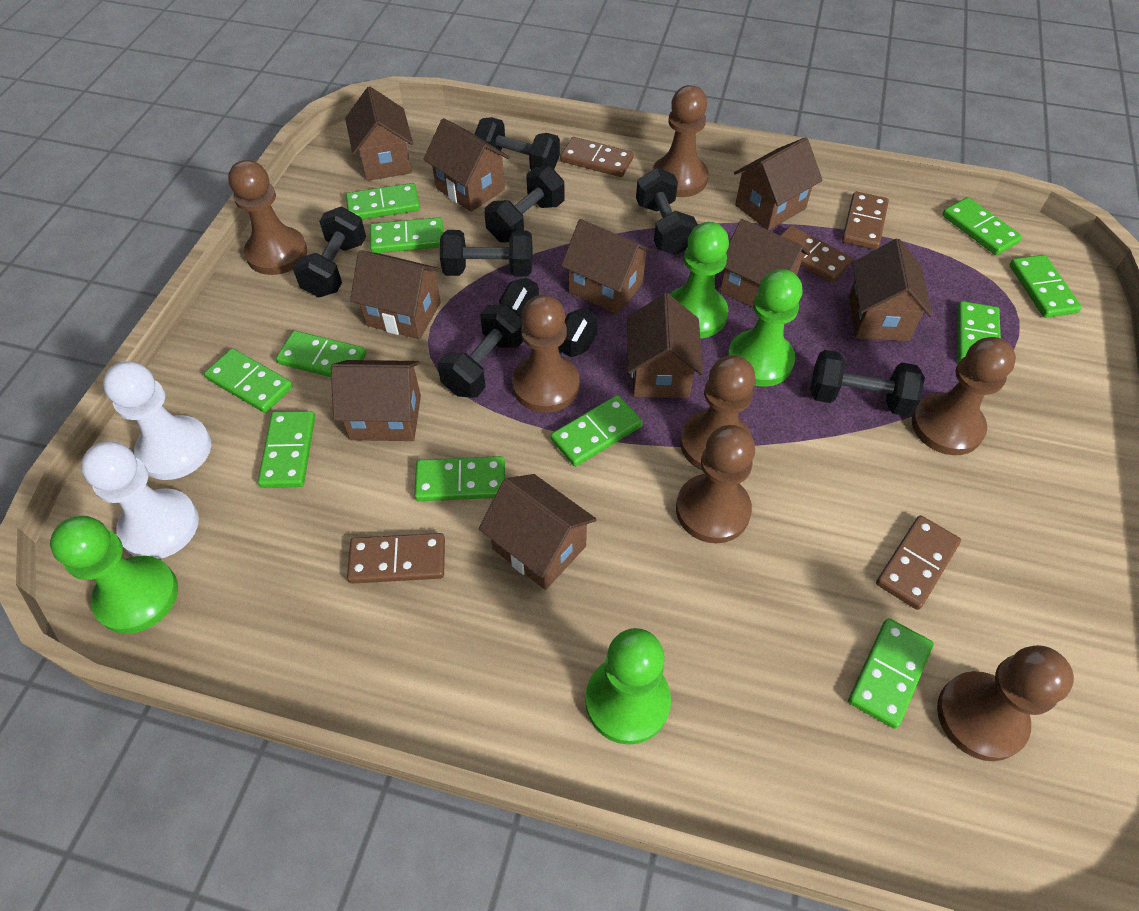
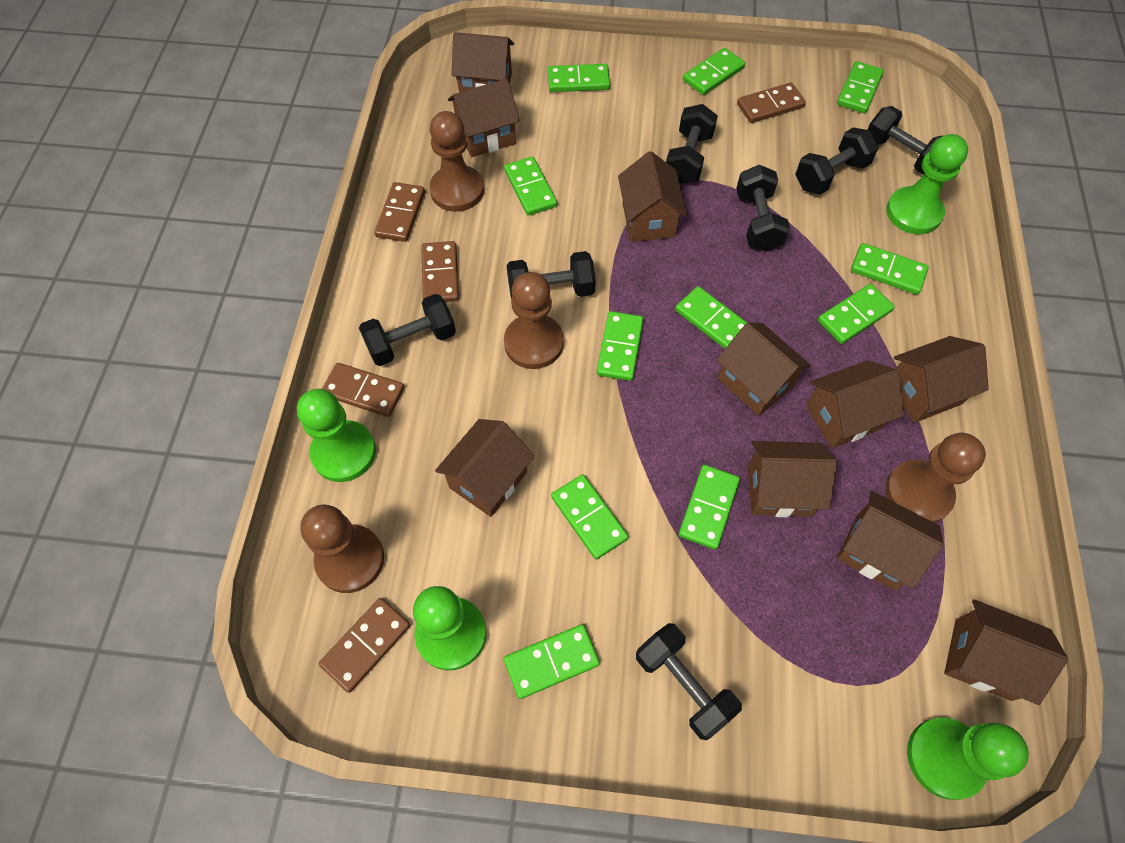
black dumbbell: 8 -> 7
brown pawn: 7 -> 4
white pawn: 2 -> 0

